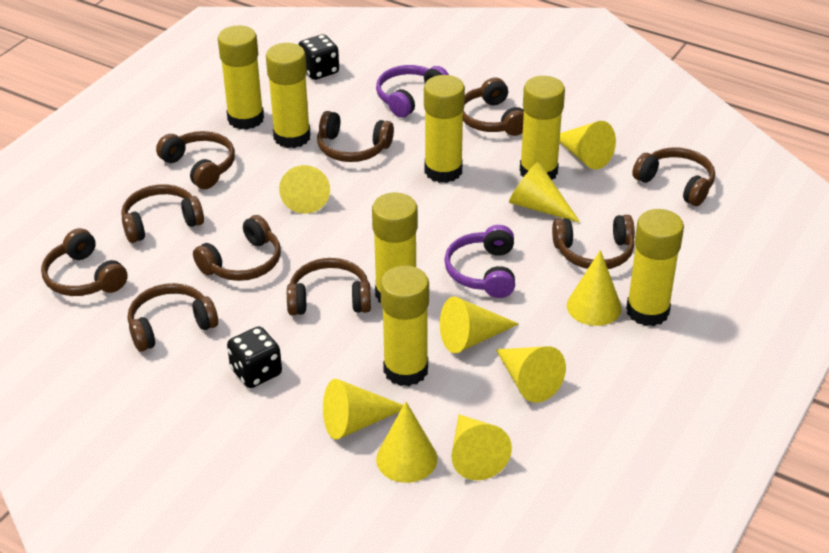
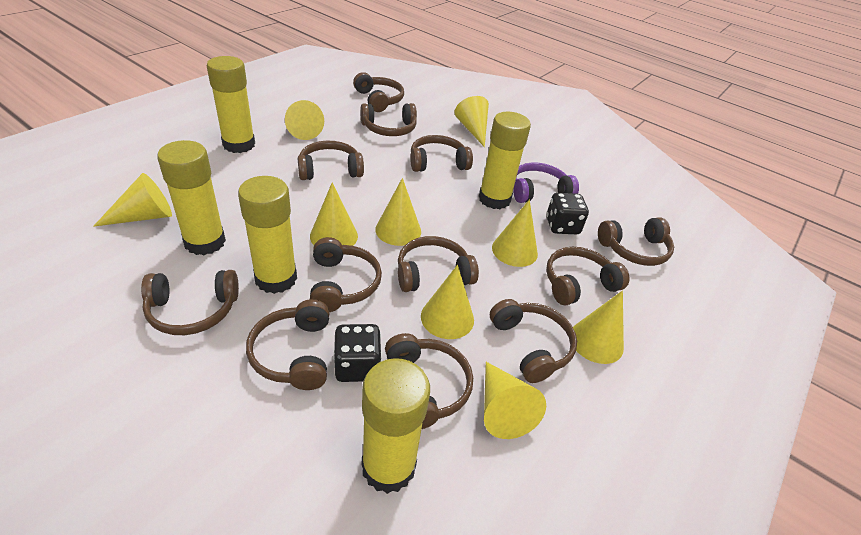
brown headphones: 10 -> 12
purple headphones: 2 -> 1
yellow glue stick: 7 -> 5

